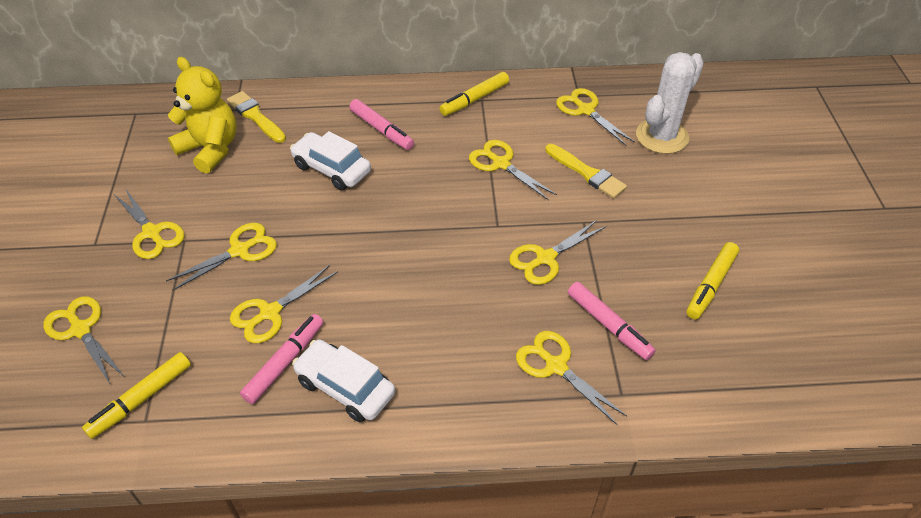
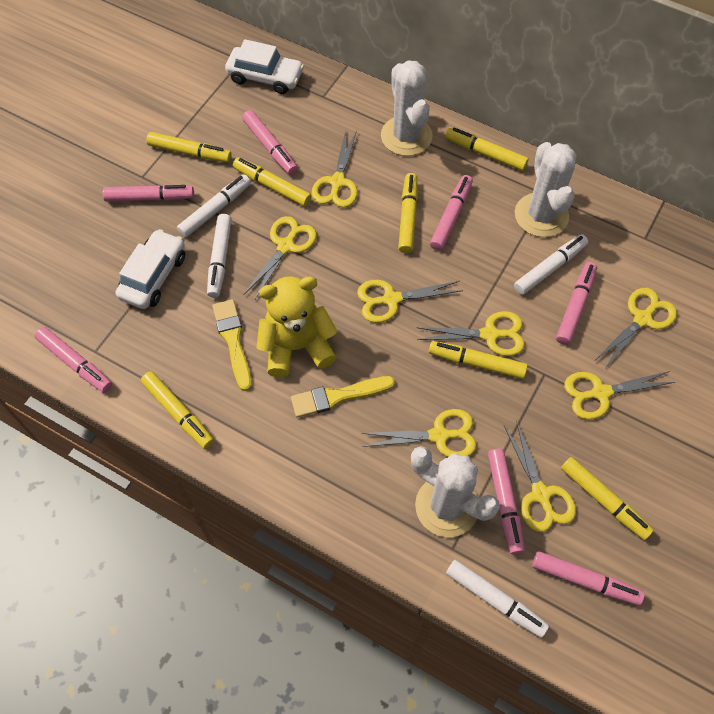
pink marker: 3 -> 7
white cactus: 1 -> 3
white marker: 0 -> 4
yellow marker: 3 -> 7

